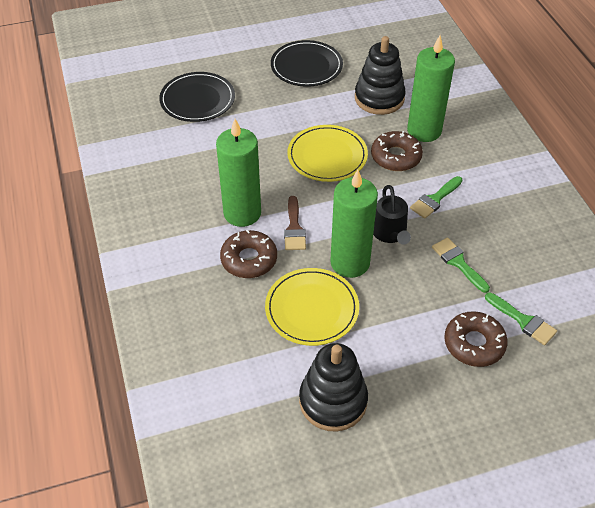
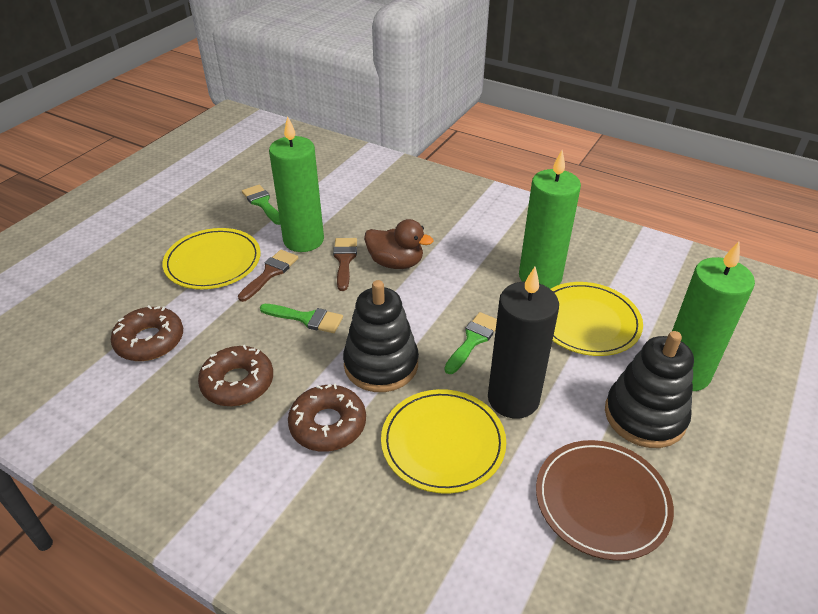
black candle: 0 -> 1
black plate: 2 -> 0
black watering can: 1 -> 0
brown brush: 1 -> 2
brown duck: 0 -> 1
brown plate: 0 -> 1
yellow plate: 2 -> 3

